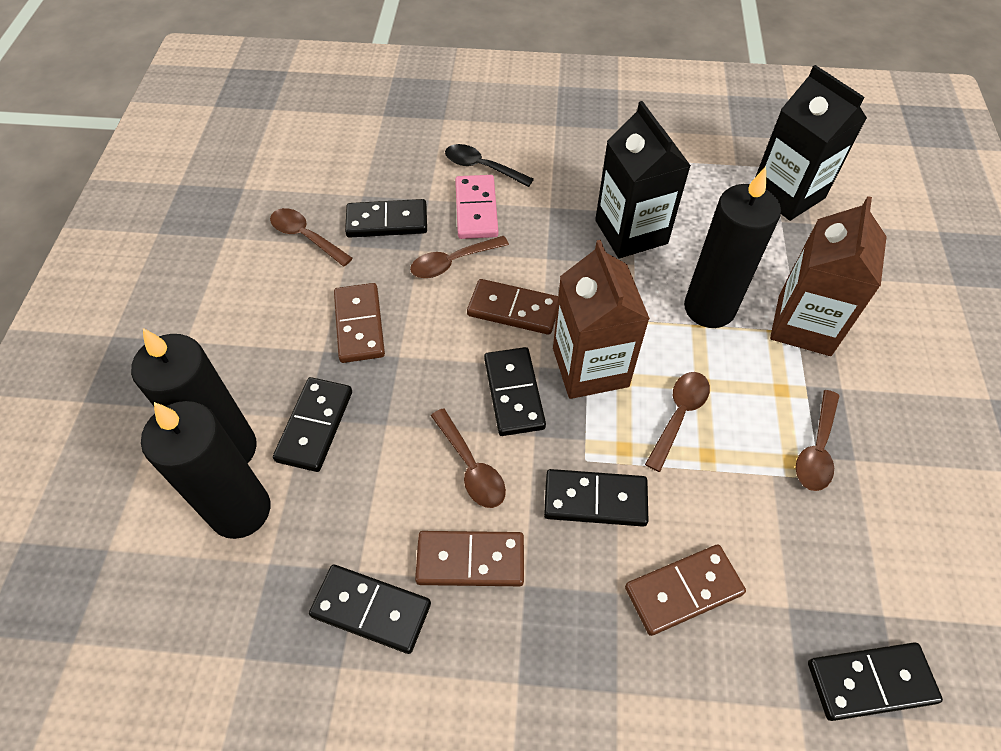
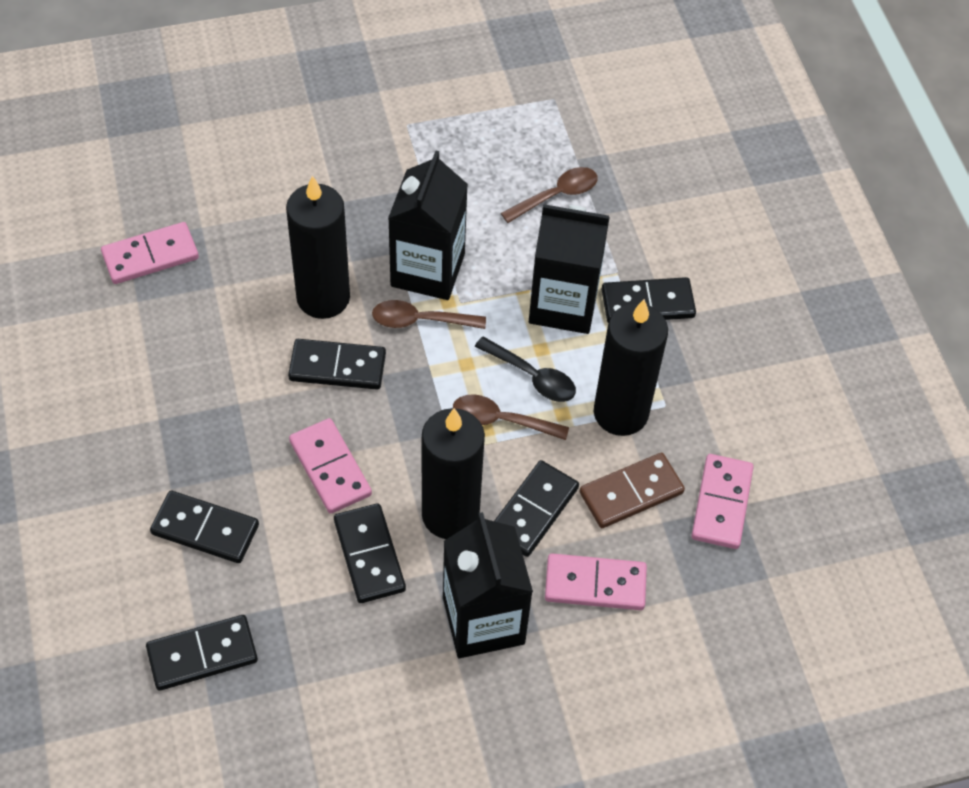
black carton: 2 -> 3
brown carton: 2 -> 0
brown domino: 4 -> 1
brown spoon: 5 -> 3
pink domino: 1 -> 4

